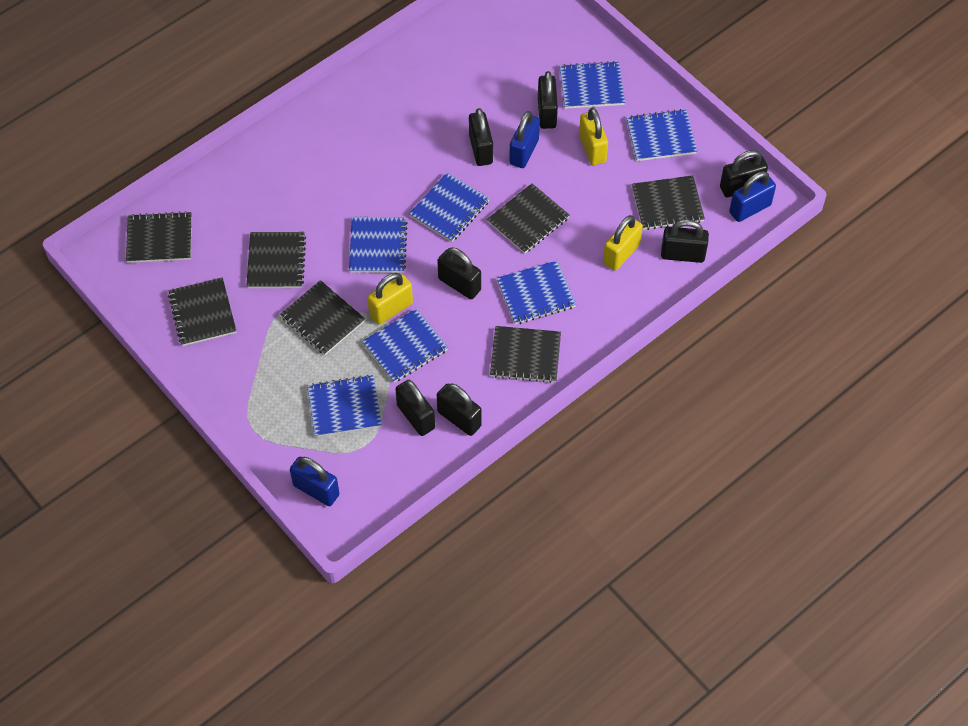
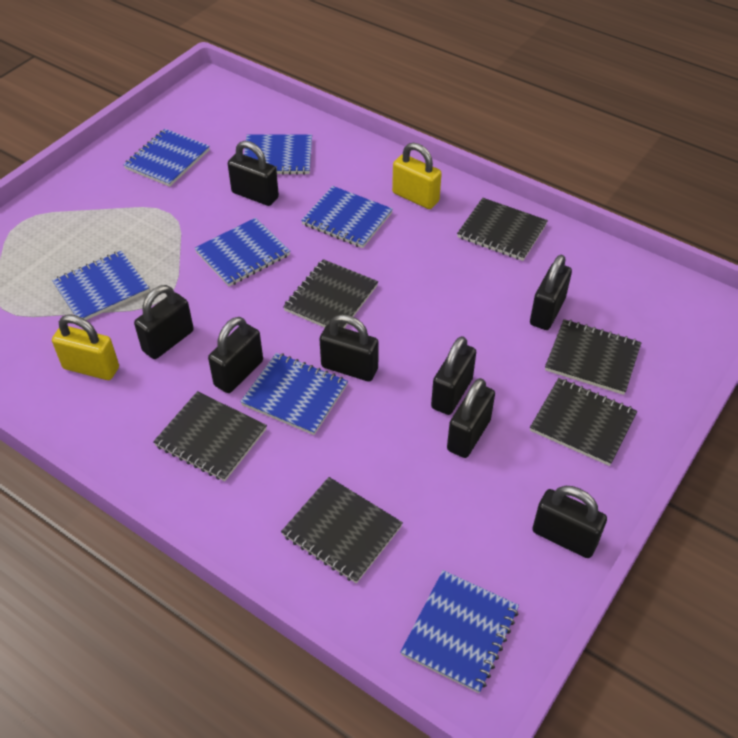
black notebook: 7 -> 6
black padlock: 7 -> 8
blue padlock: 3 -> 0
yellow padlock: 3 -> 2

